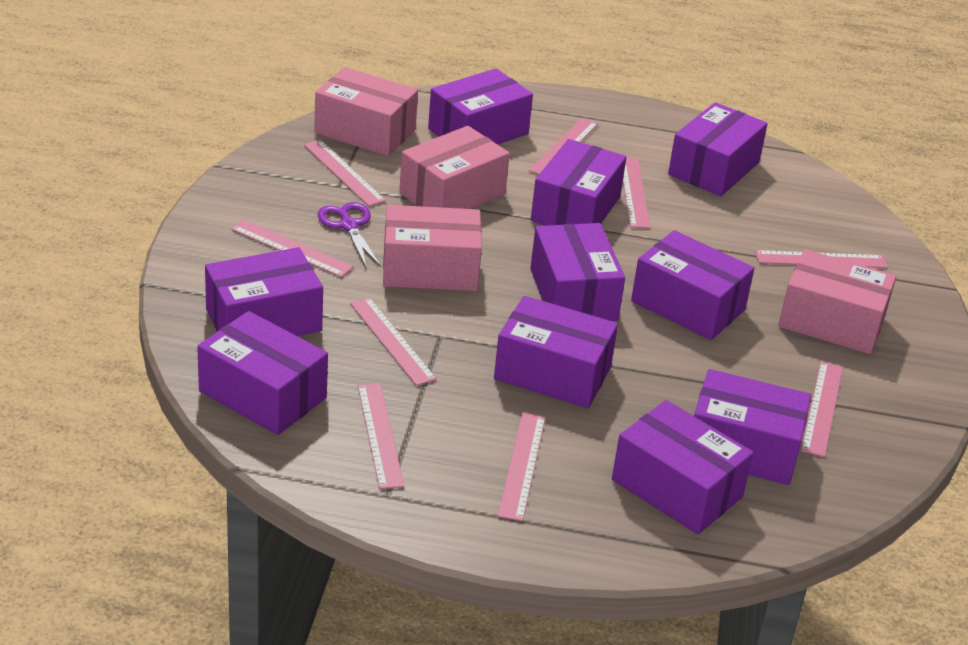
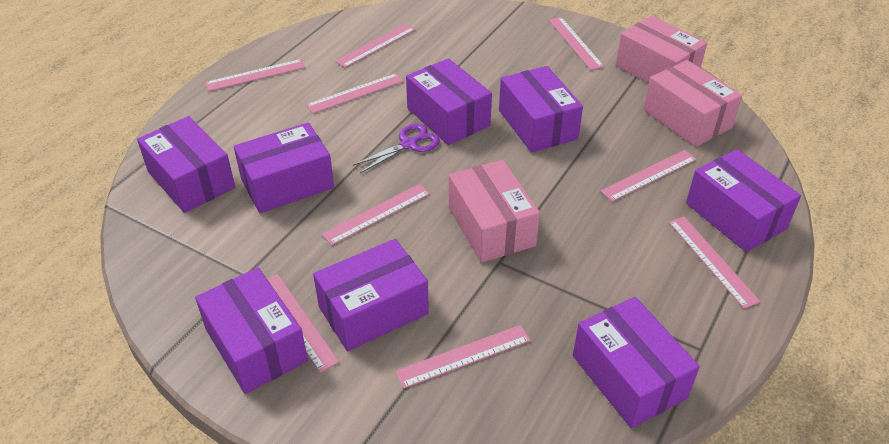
pink box: 4 -> 3
purple box: 10 -> 8

